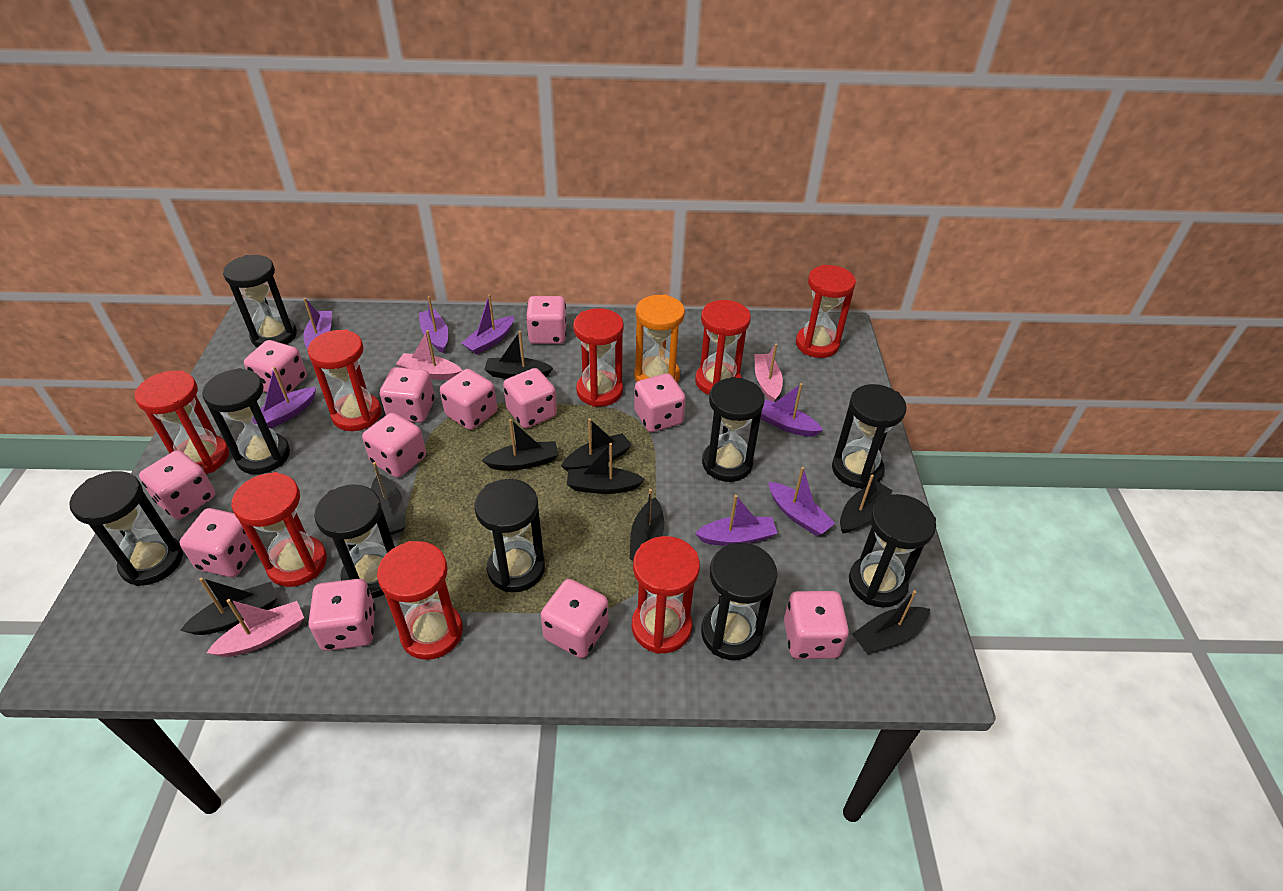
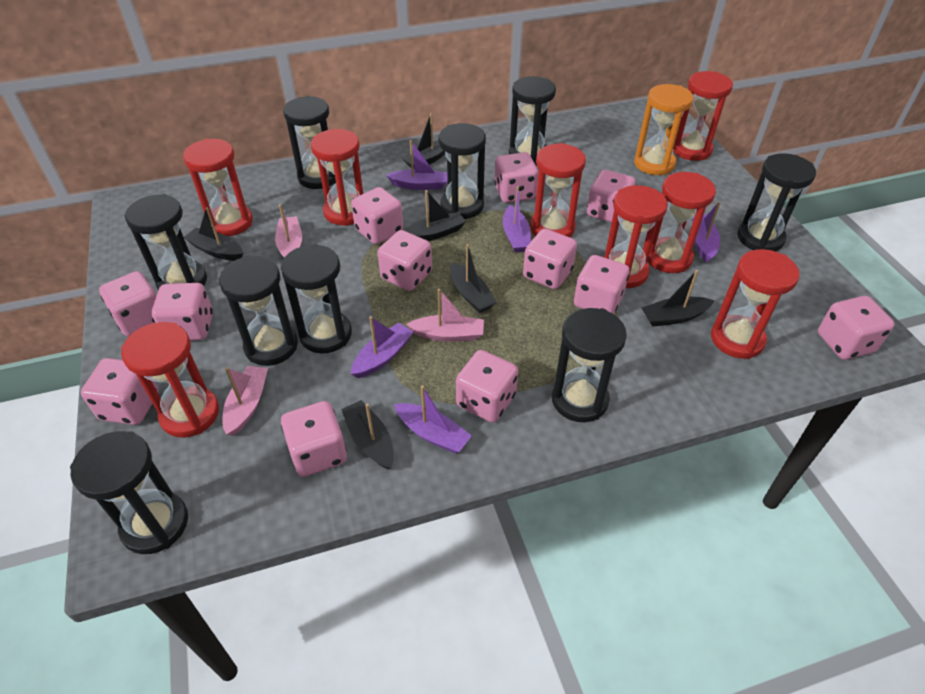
black boat: 9 -> 6
purple boat: 7 -> 5

